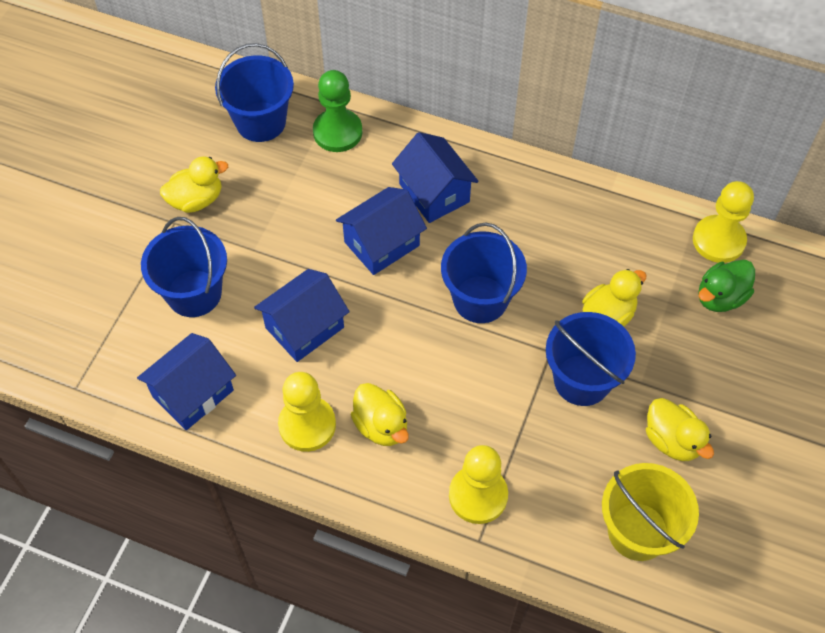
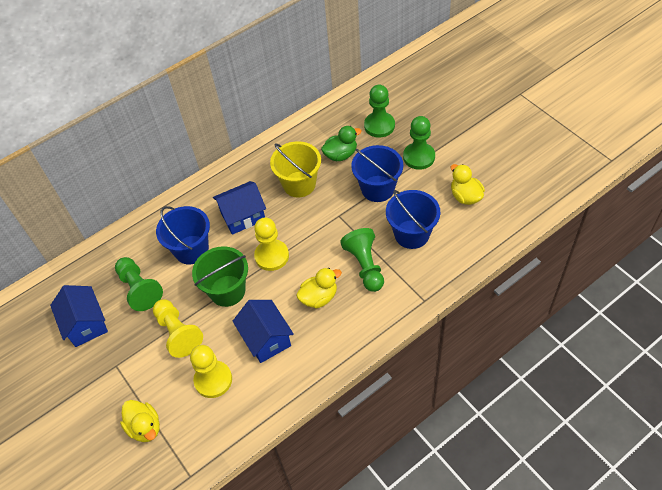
blue bucket: 4 -> 3
blue house: 4 -> 3
green bucket: 0 -> 1
green pawn: 1 -> 4
yellow duck: 4 -> 3

